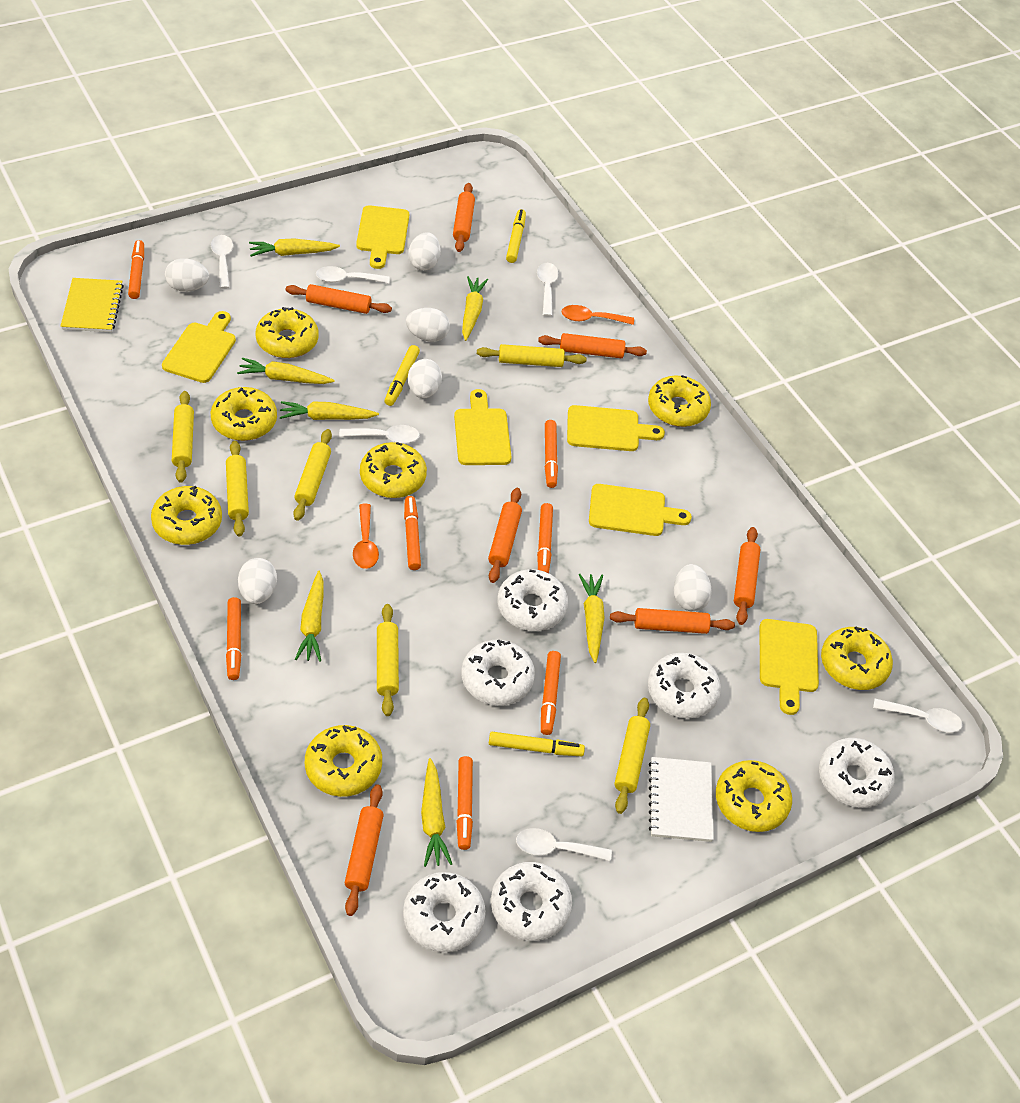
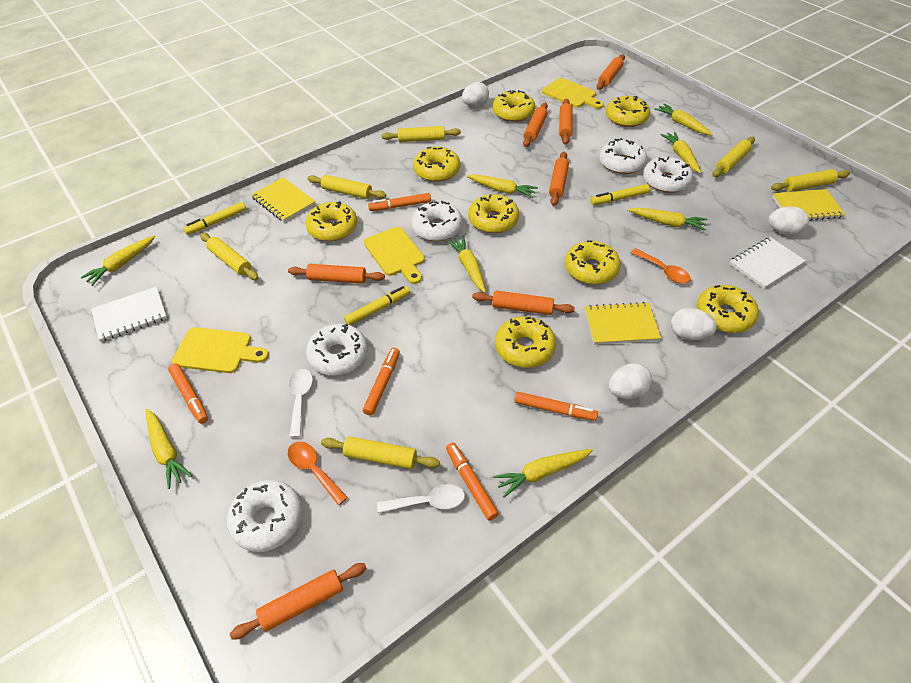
orange marker: 7 -> 5
white donut: 6 -> 5
white egg: 6 -> 4
white notebook: 1 -> 2
white spoon: 6 -> 2
yellow carrot: 7 -> 8
yellow cutting board: 6 -> 3
yellow notebook: 1 -> 3

